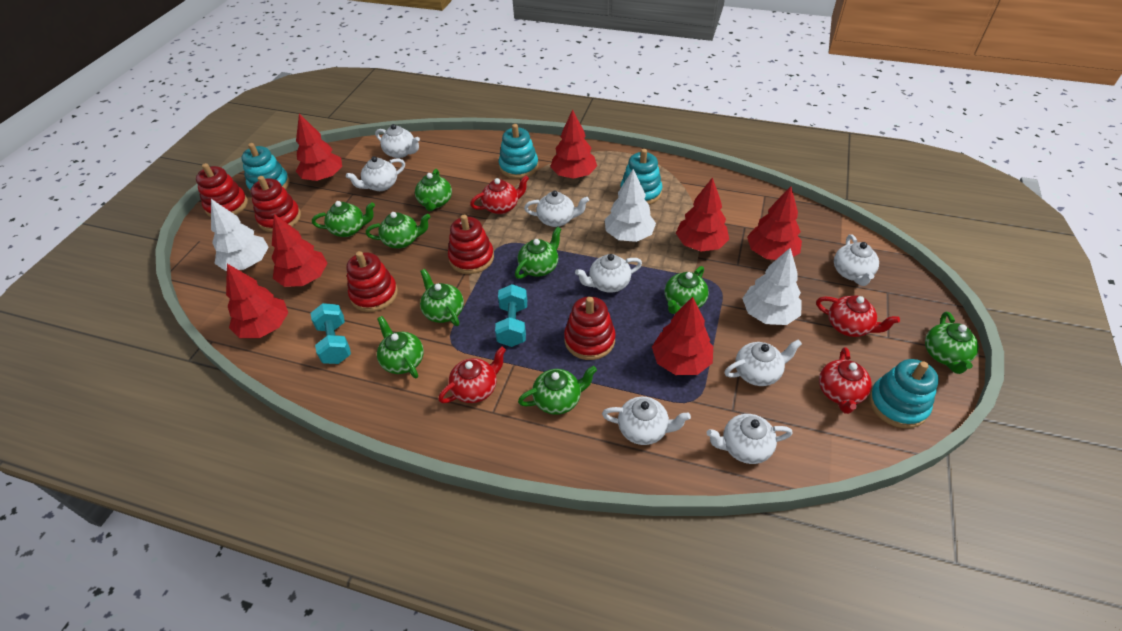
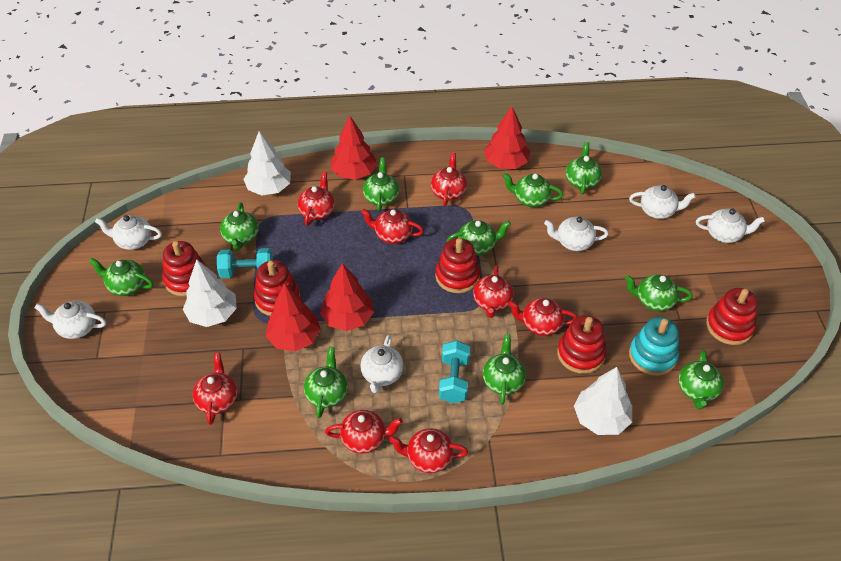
green teapot: 9 -> 10
red teapot: 4 -> 8
red tree: 7 -> 4
turquoise stacking toy: 4 -> 1
white teapot: 8 -> 6

